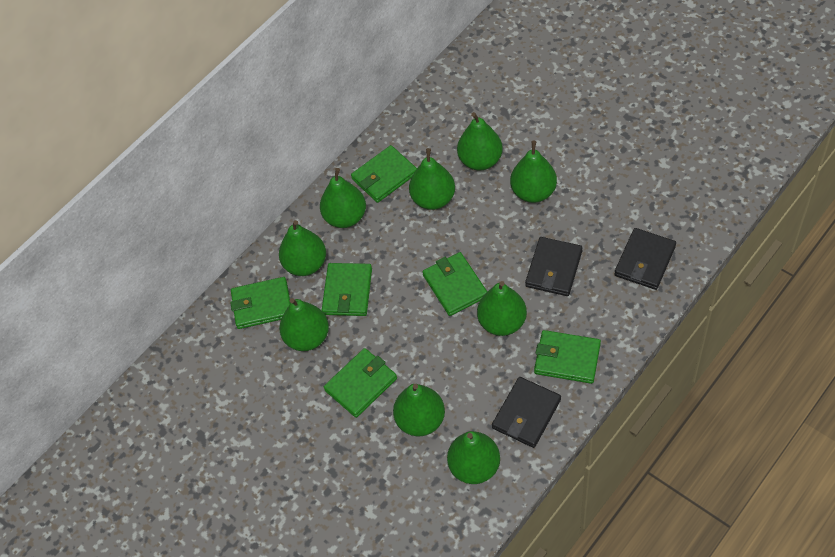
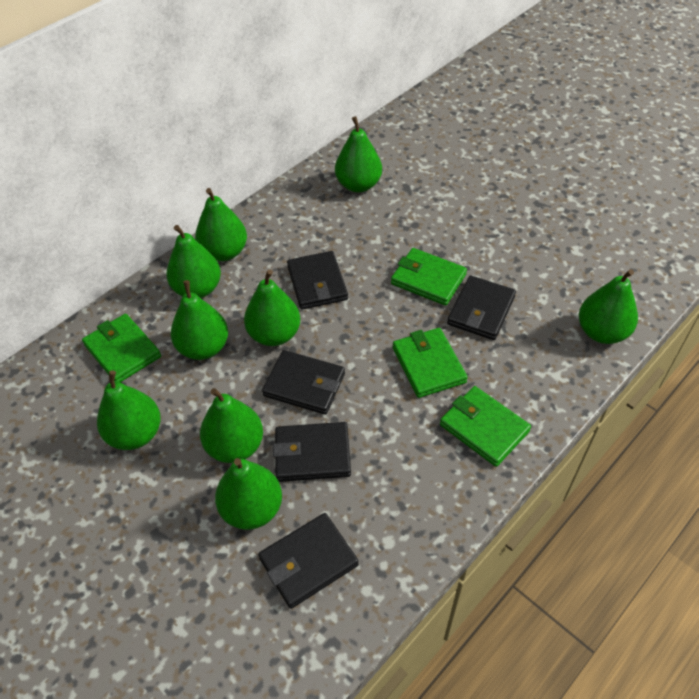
black wallet: 3 -> 5
green wallet: 6 -> 4

